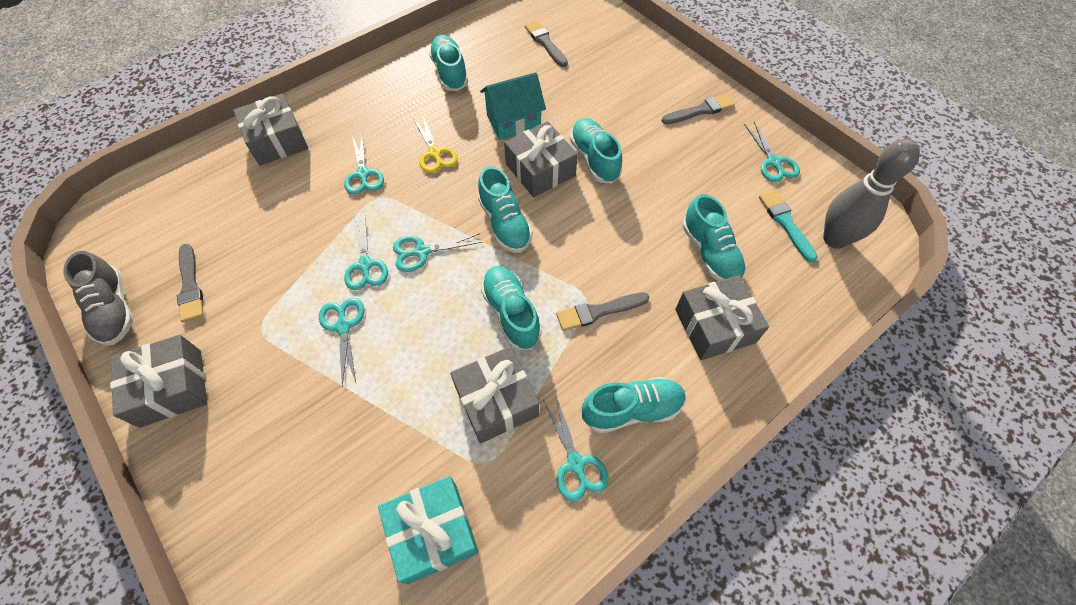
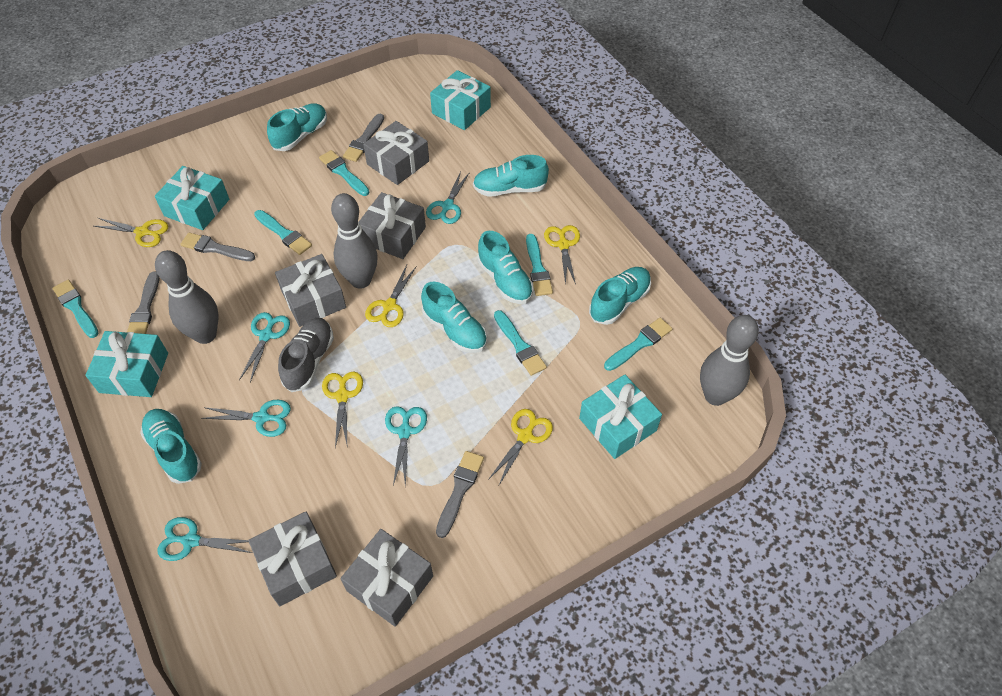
grey bowling pin: 1 -> 3
turquoise brush: 1 -> 6
turquoise gift: 1 -> 4
turquoise house: 1 -> 0
turquoise scissors: 6 -> 5
yellow scissors: 1 -> 5

